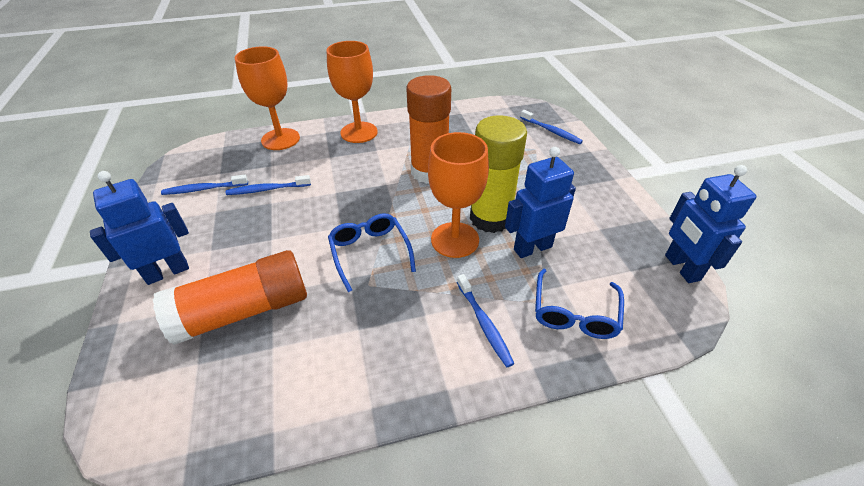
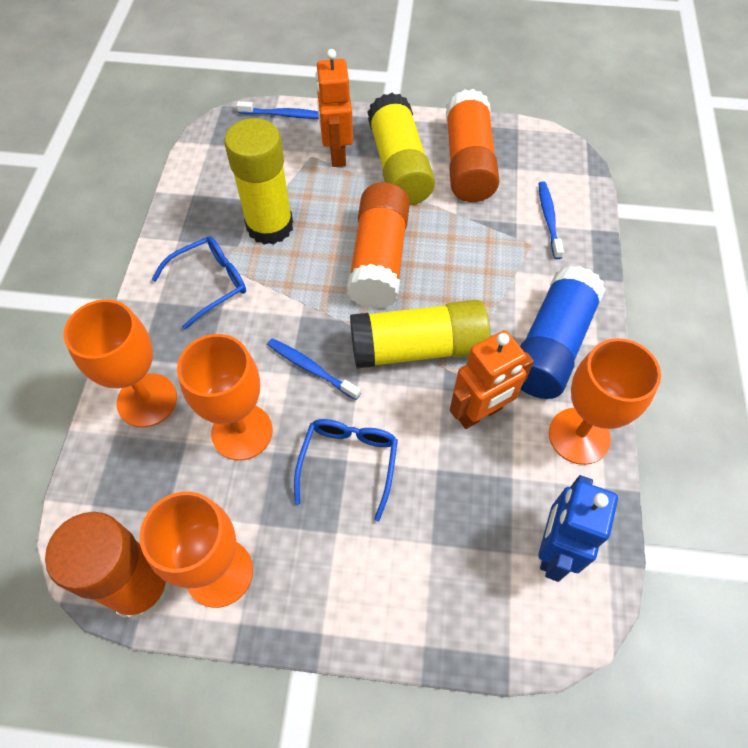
blue glue stick: 0 -> 1
blue robot: 3 -> 1
blue toothbrush: 4 -> 3
orange glue stick: 2 -> 3
orange goblet: 3 -> 4
orange robot: 0 -> 2
yellow glue stick: 1 -> 3

